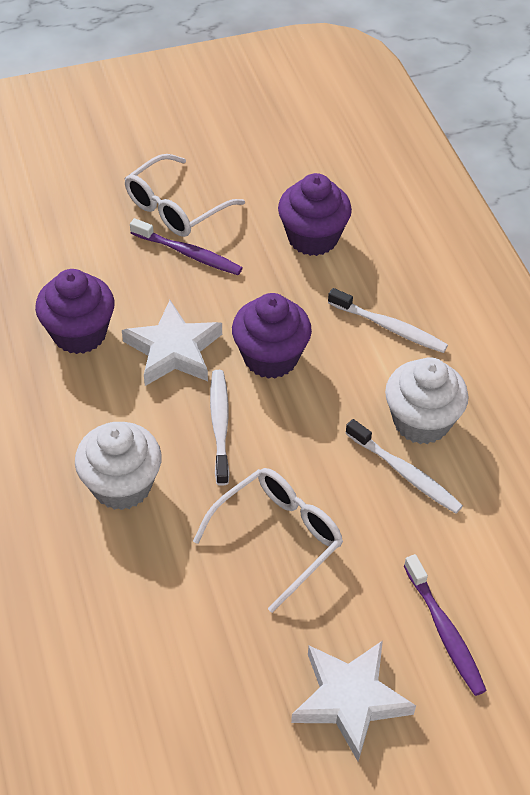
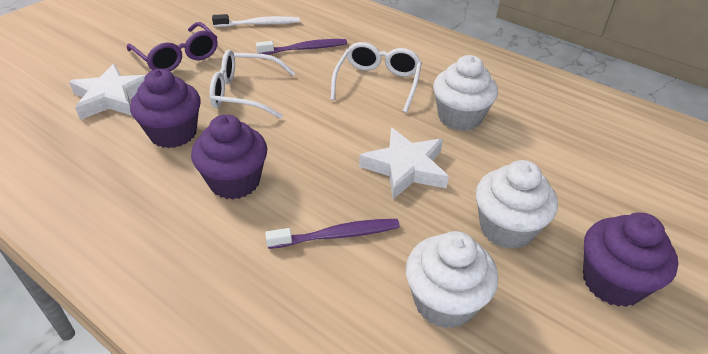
purple glasses: 0 -> 1
white cupcake: 2 -> 3
white toothbrush: 3 -> 1

